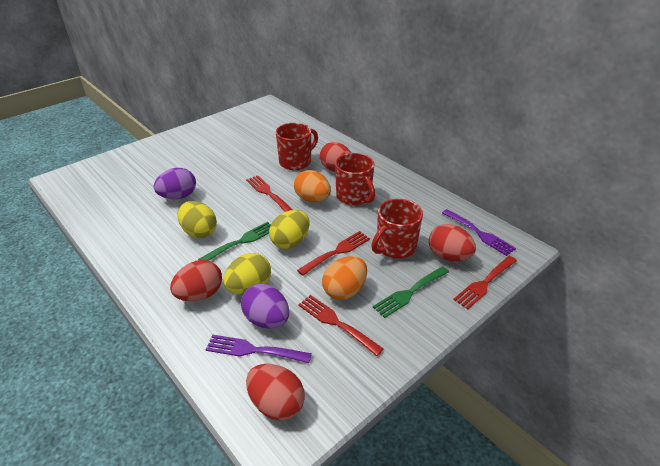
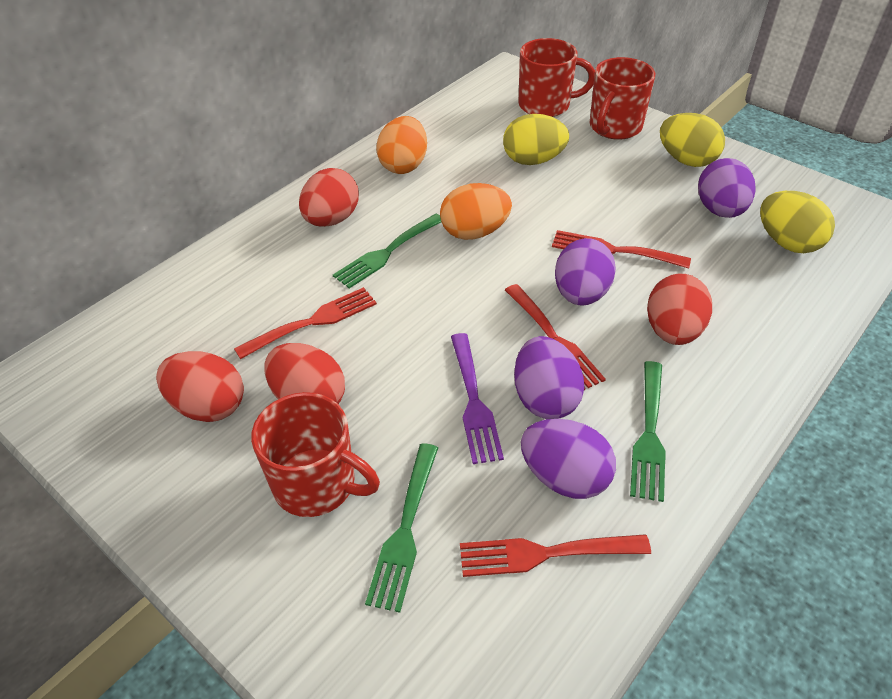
green fork: 2 -> 3
purple egg: 2 -> 4
purple fork: 2 -> 1

